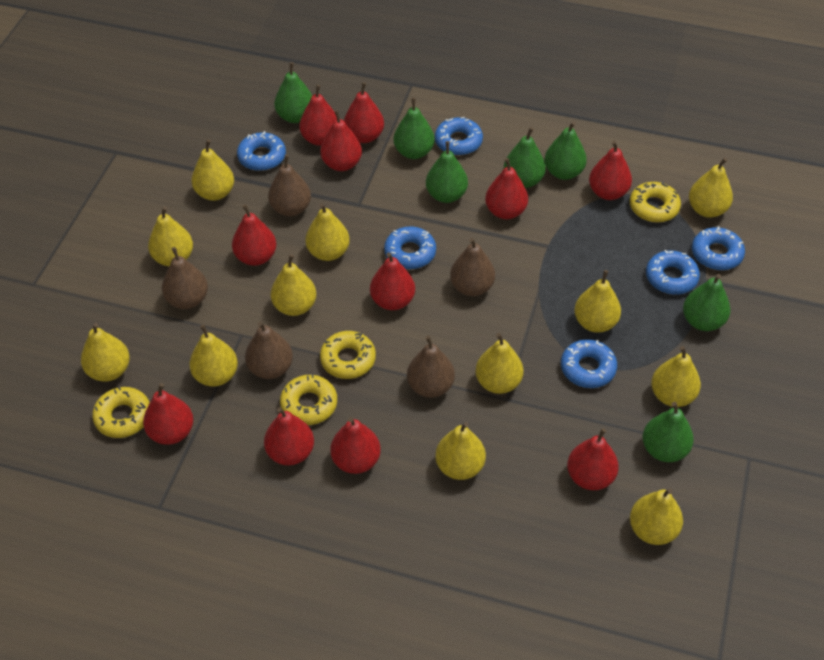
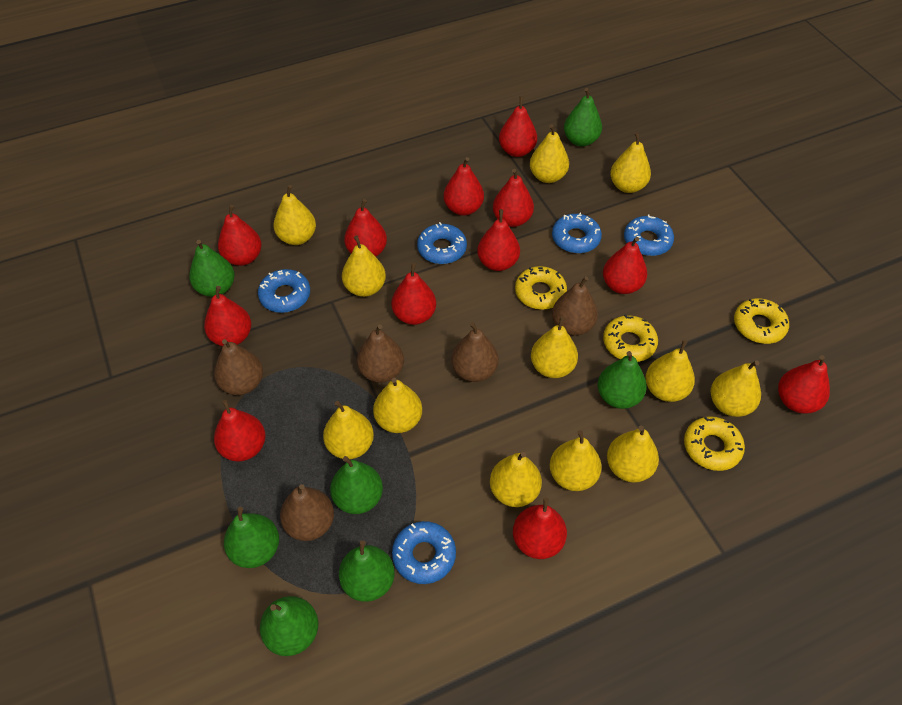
blue donut: 6 -> 5
red pear: 11 -> 12

